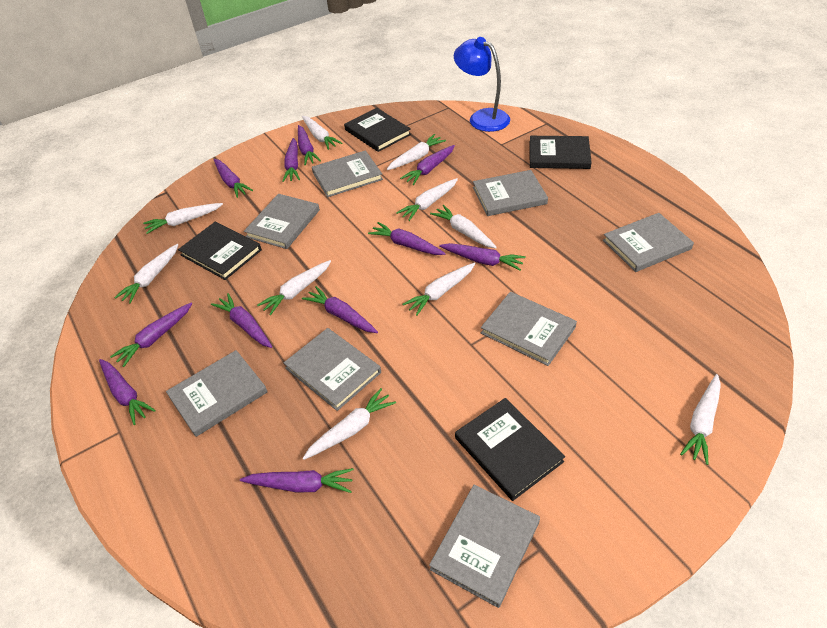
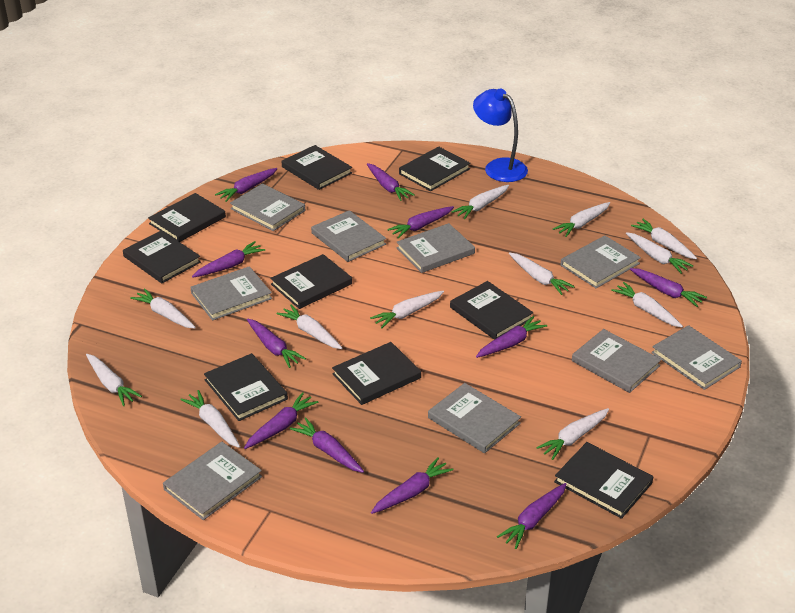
black book: 4 -> 9
grey book: 8 -> 9
white carrot: 10 -> 12

